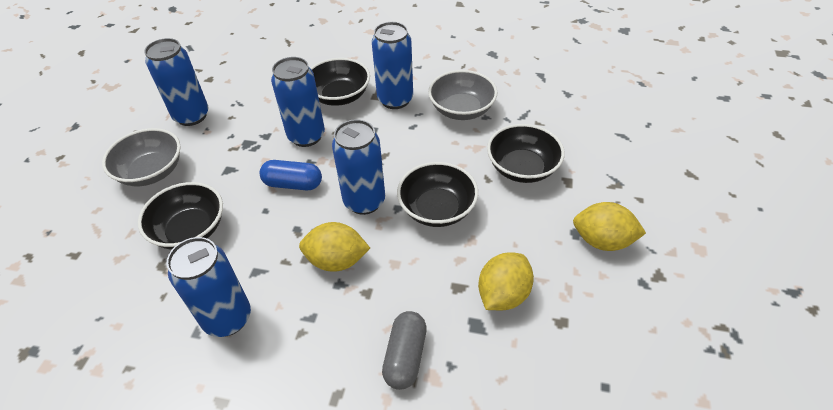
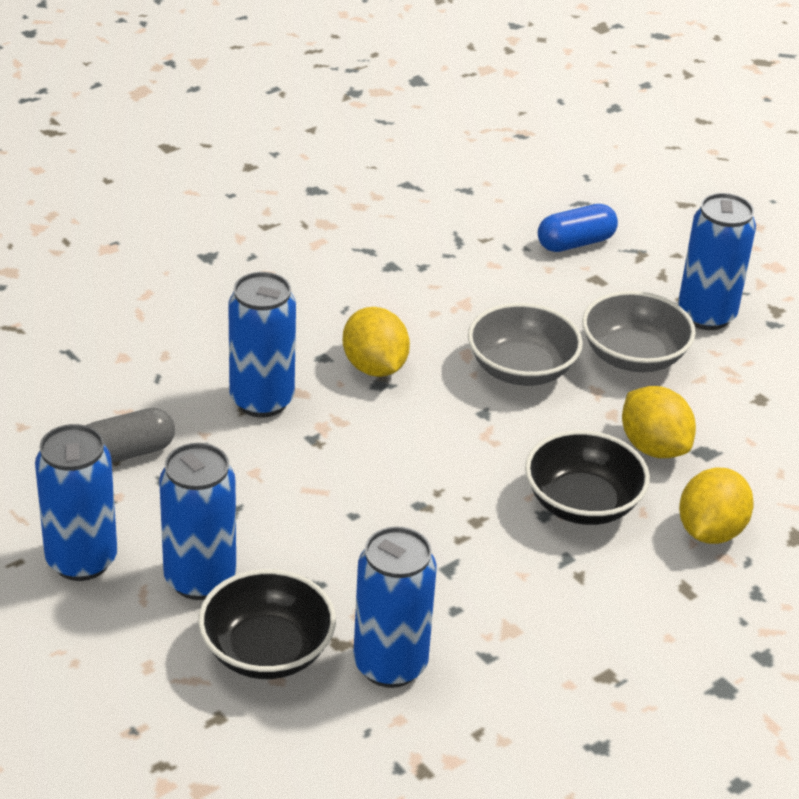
black bowl: 4 -> 2

